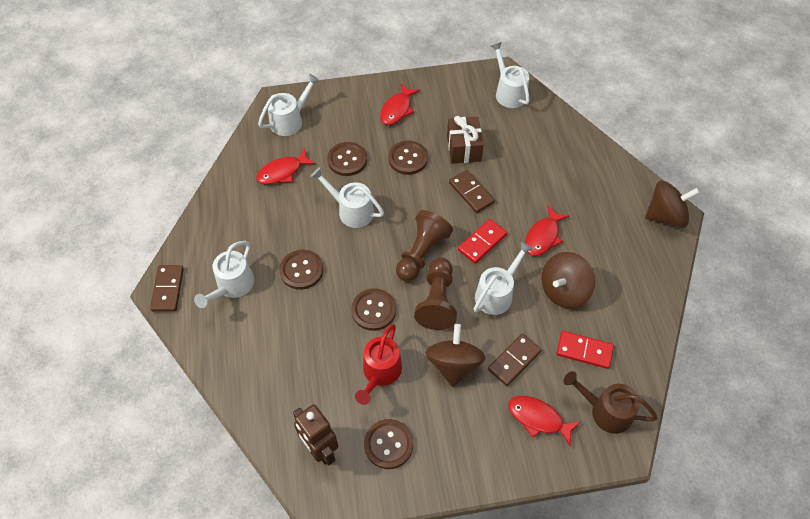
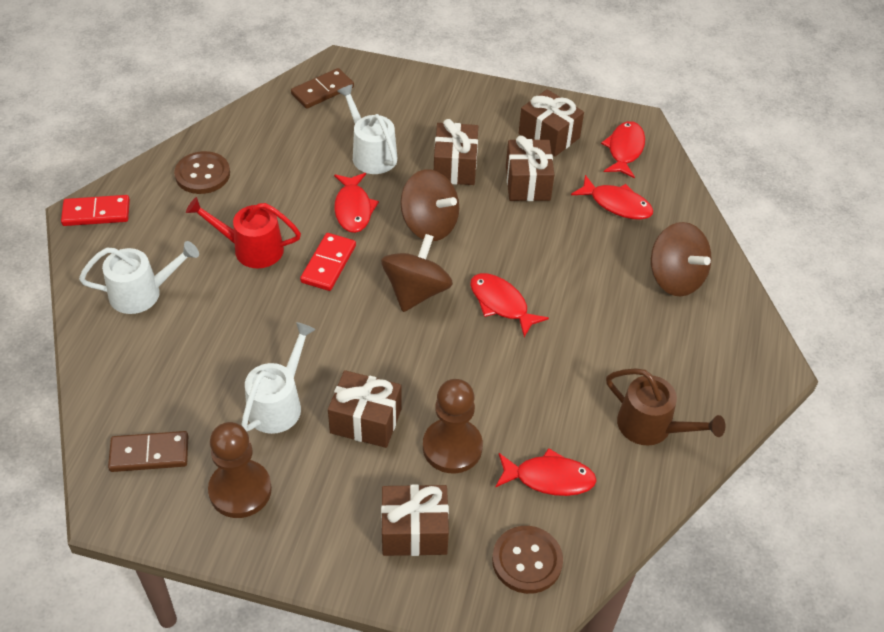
brown button: 5 -> 2
brown domino: 3 -> 2
brown gift: 1 -> 5
brown robot: 1 -> 0
red fish: 4 -> 5
white watering can: 5 -> 3

